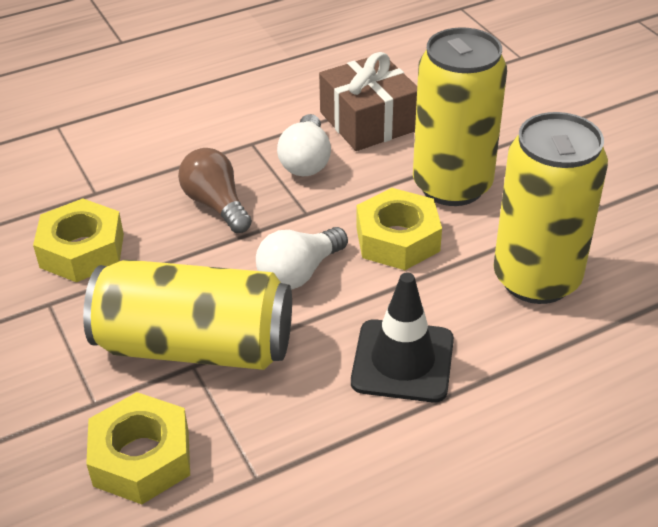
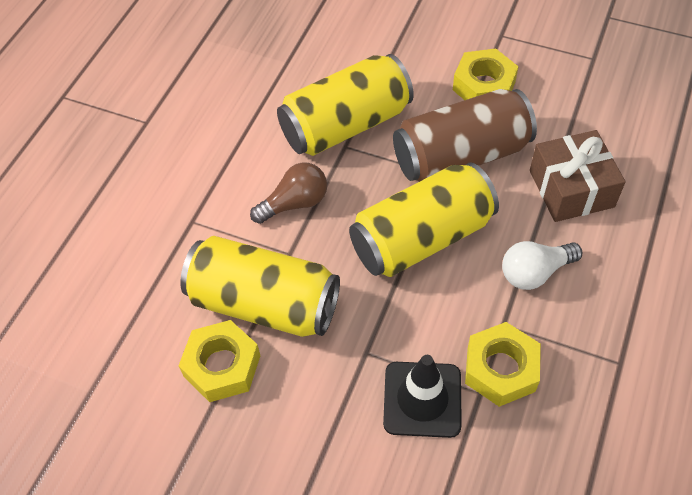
brown can: 0 -> 1
white light bulb: 2 -> 1

